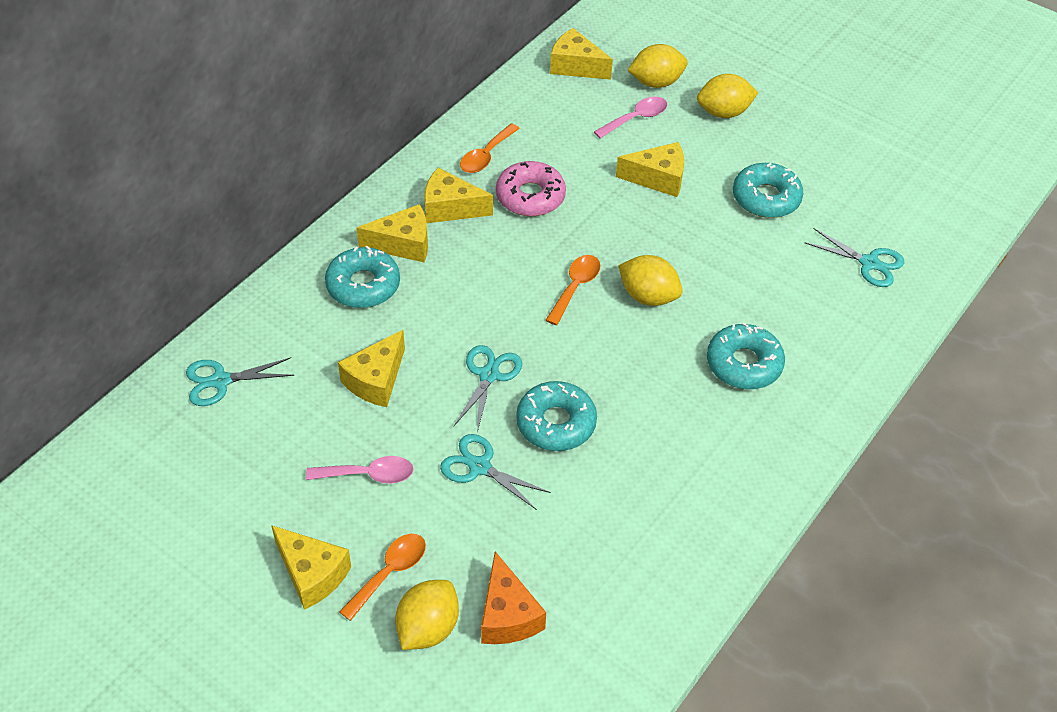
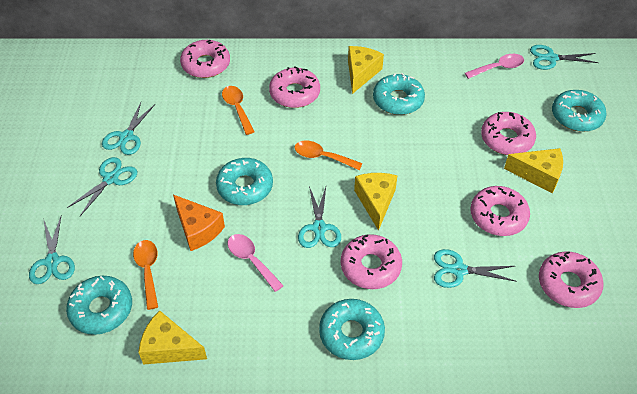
pink donut: 1 -> 6
turquoise donut: 4 -> 5
turquoise scissors: 4 -> 6
yellow cheese: 6 -> 4
yellow lemon: 4 -> 0

